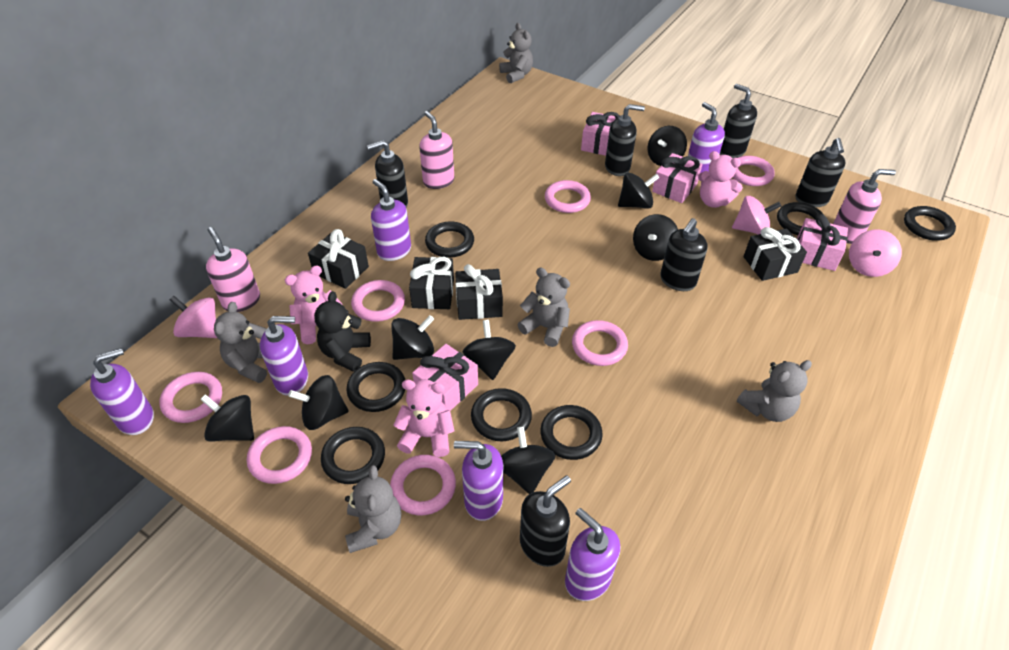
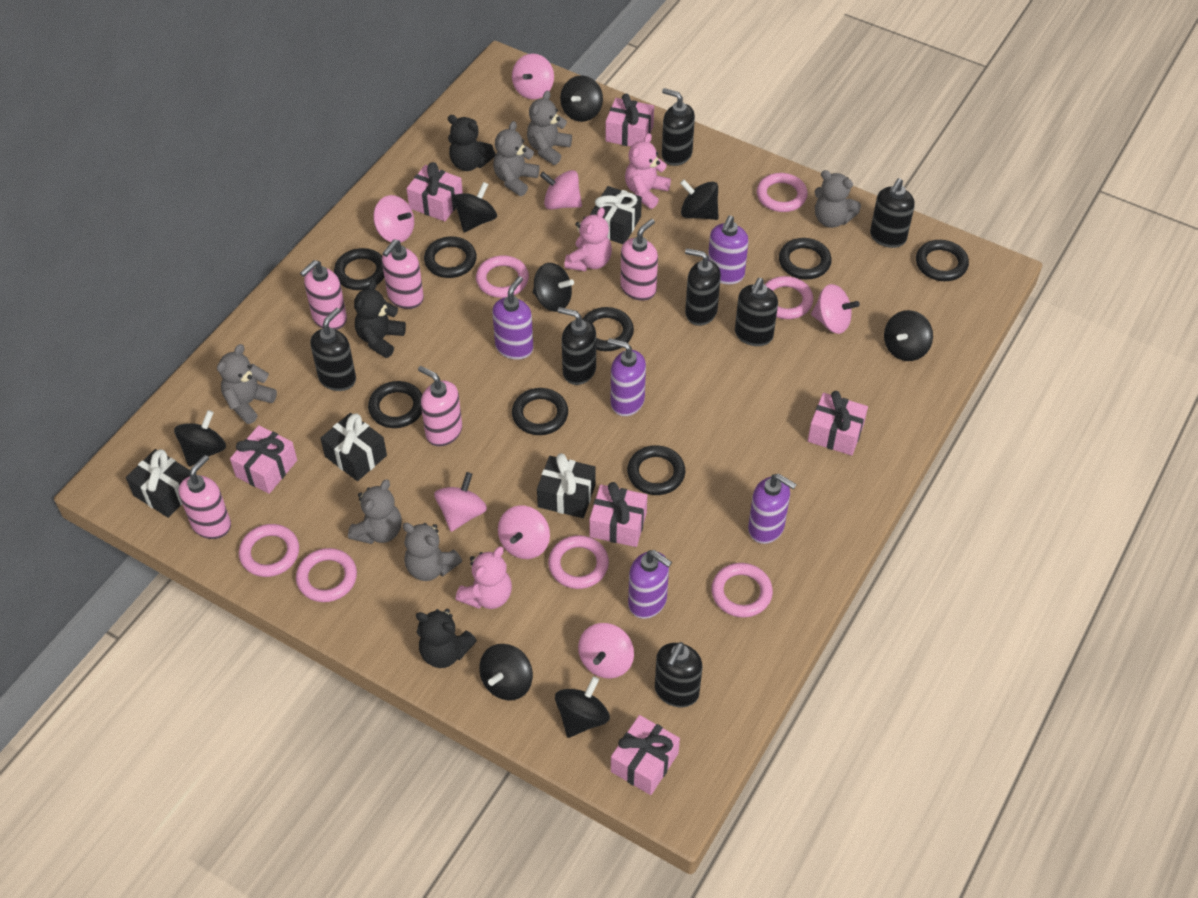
black ring: 7 -> 8
black soap dispenser: 6 -> 7
black teddy bear: 1 -> 3
grey teddy bear: 5 -> 6
pink gift: 4 -> 6
pink soap dispenser: 3 -> 5
pink spinning top: 3 -> 7
purple soap dispenser: 6 -> 5

